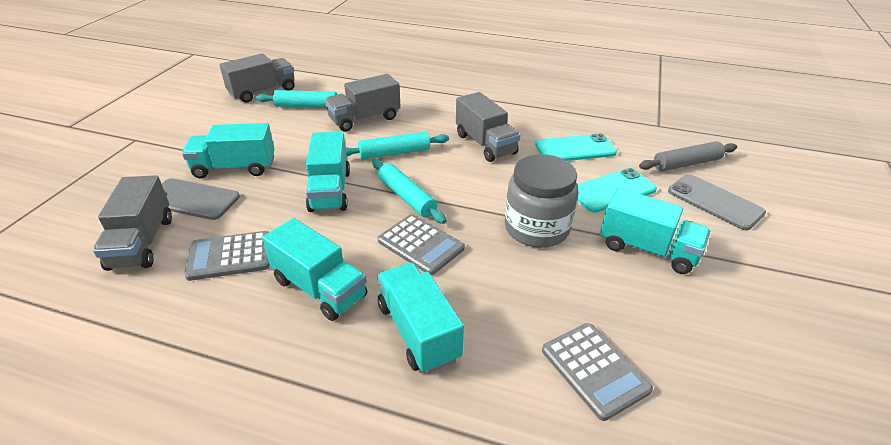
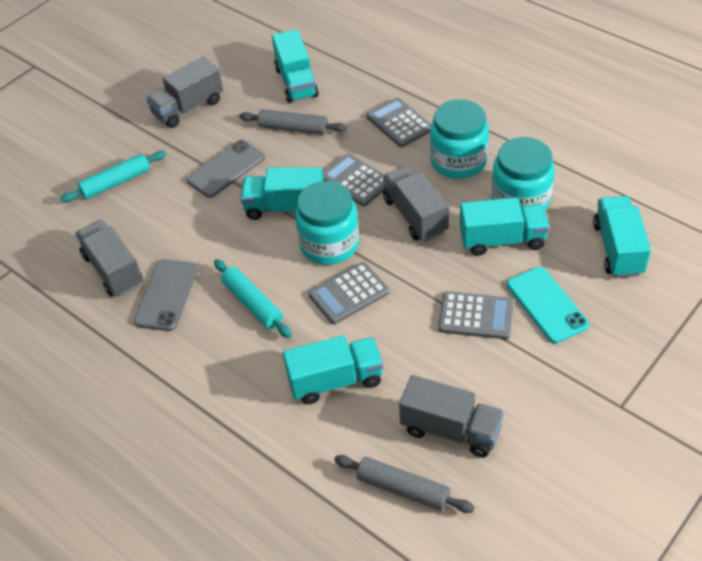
grey calculator: 3 -> 4
grey jar: 1 -> 0
grey rolling pin: 1 -> 2
turquoise jar: 0 -> 3
turquoise phone: 2 -> 1
turquoise rolling pin: 3 -> 2

